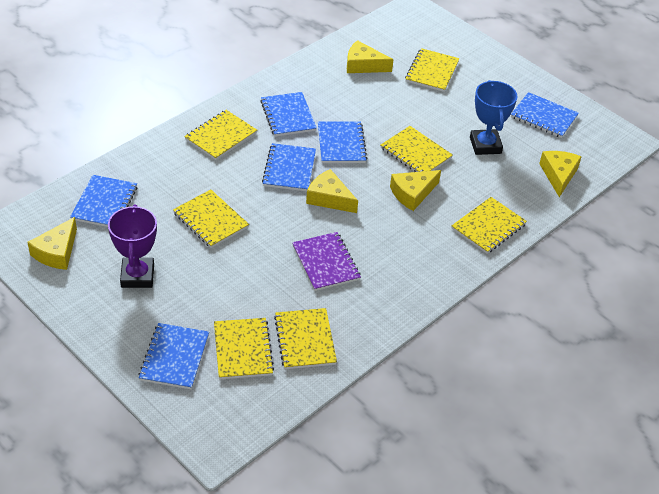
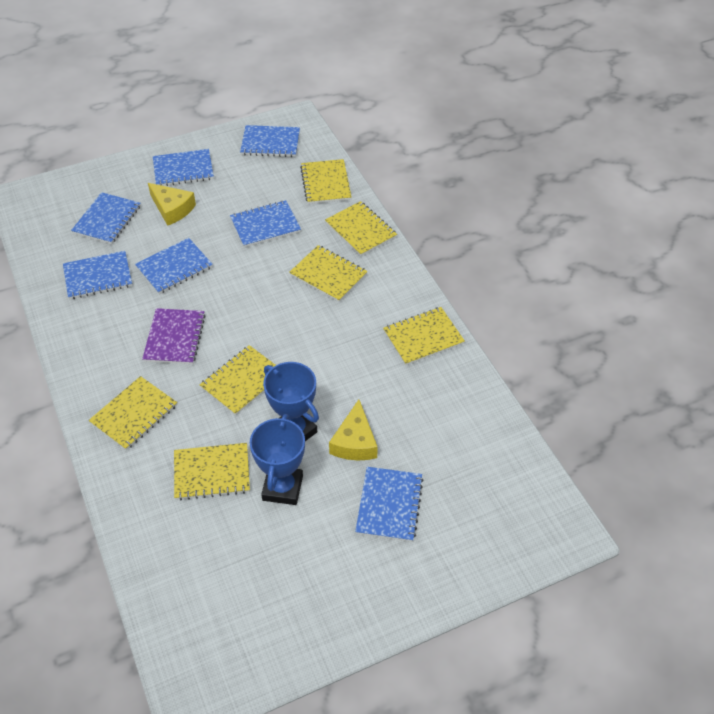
blue notebook: 6 -> 7
blue trophy: 1 -> 2
purple trophy: 1 -> 0
yellow cheese: 5 -> 2

